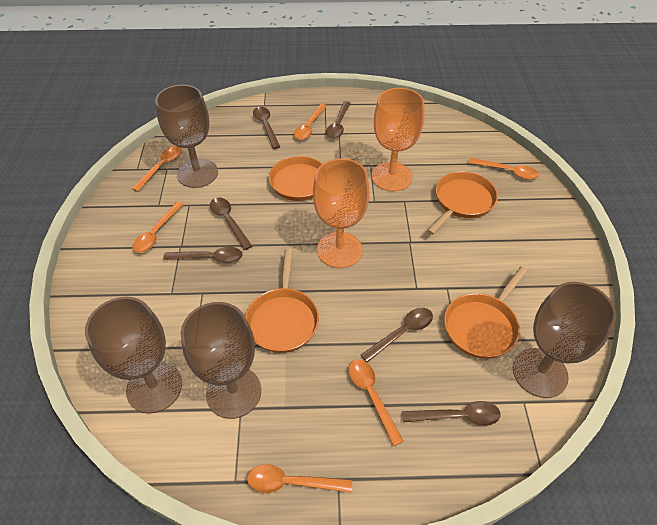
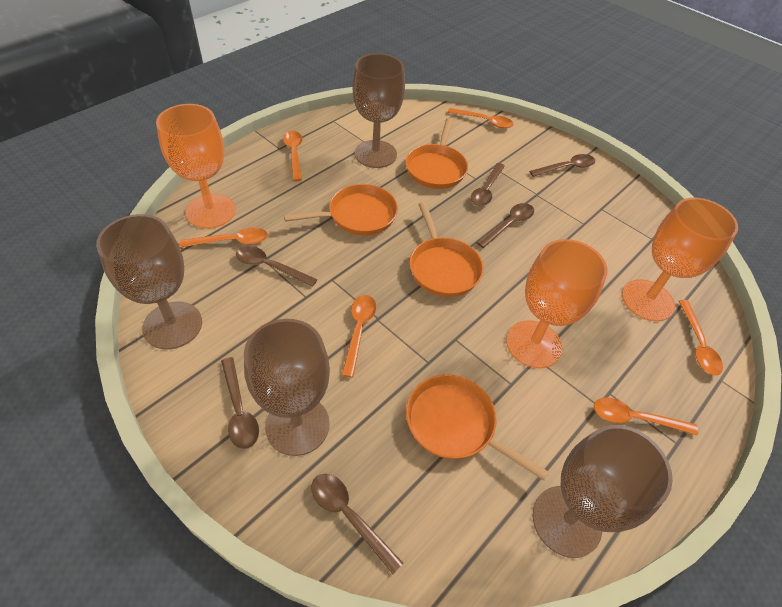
orange goblet: 2 -> 3

